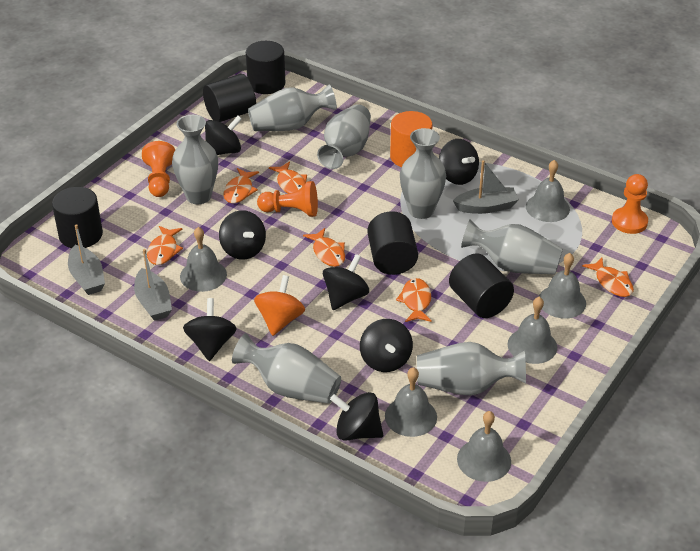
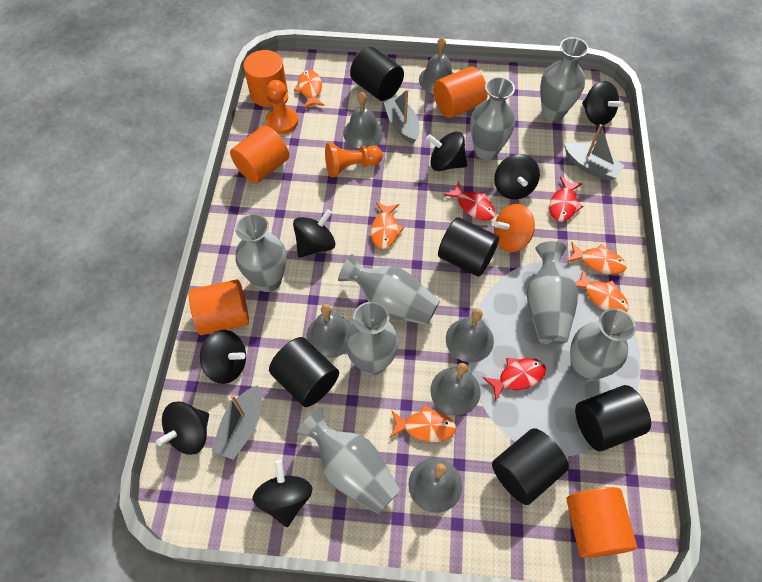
grey vase: 7 -> 8
orange cylinder: 1 -> 5
orange fish: 6 -> 5
orange pawn: 3 -> 2
red fish: 0 -> 3

